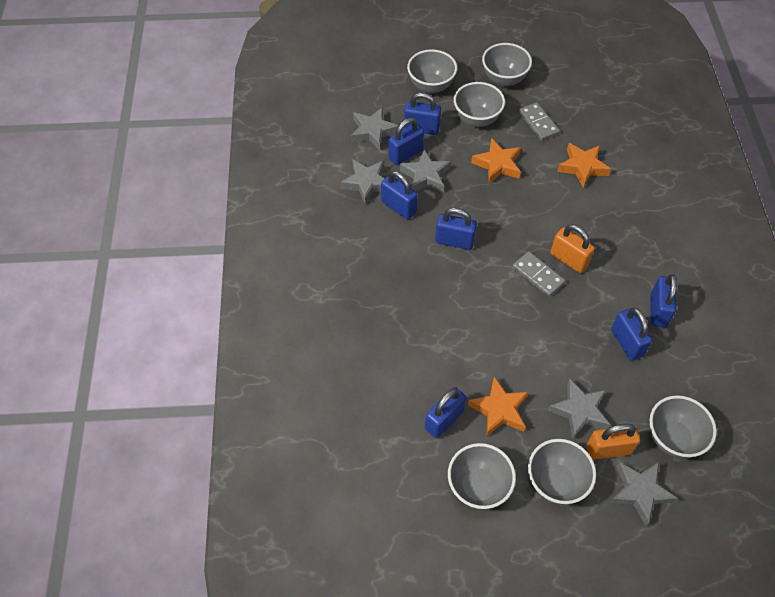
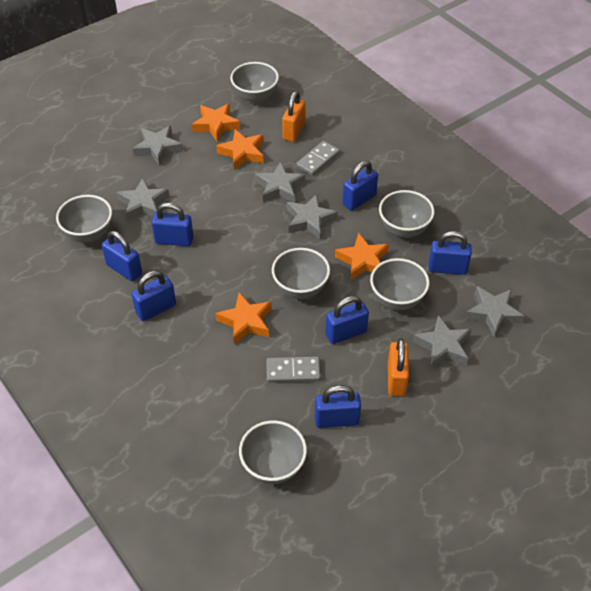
grey star: 5 -> 6
orange star: 3 -> 4

